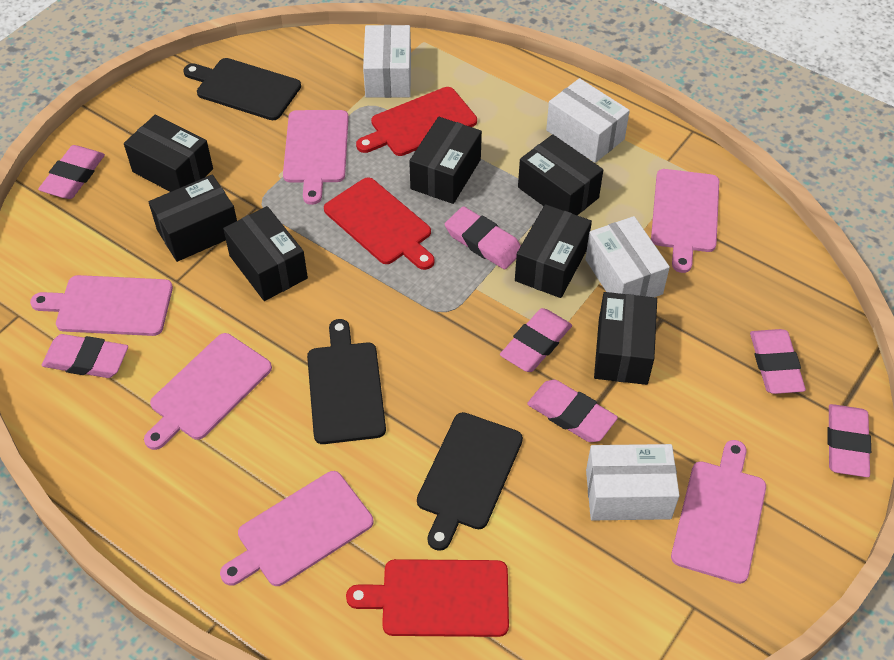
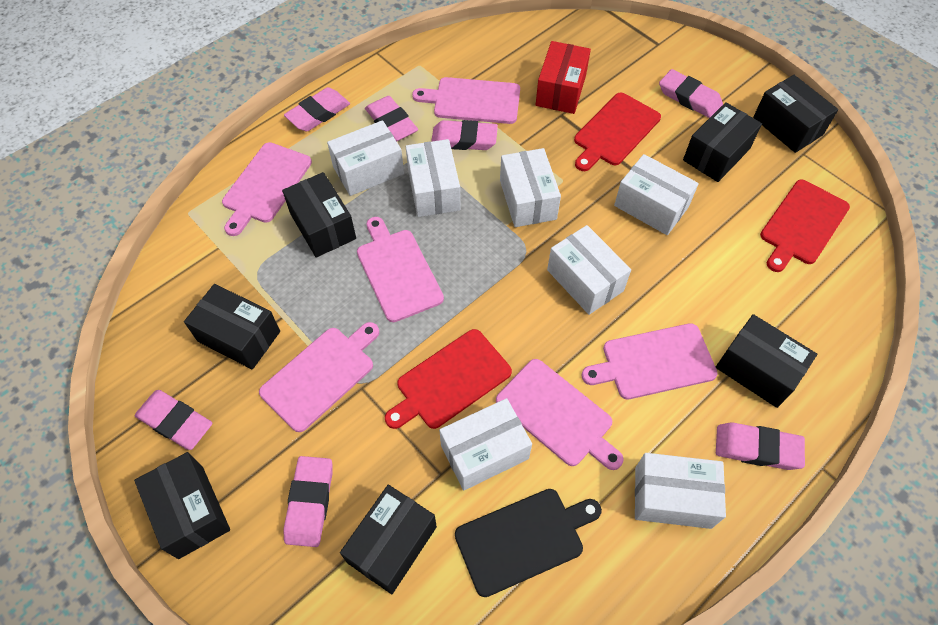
black cutting board: 3 -> 1
red box: 0 -> 1
white box: 4 -> 7

